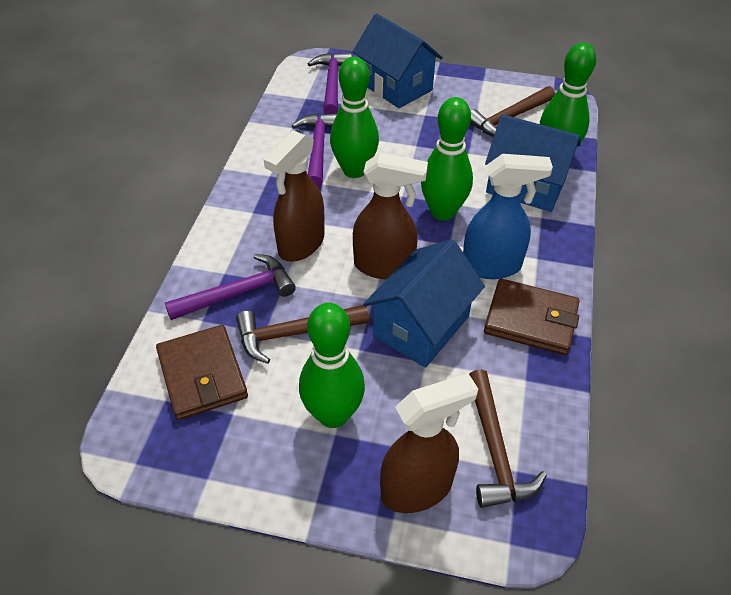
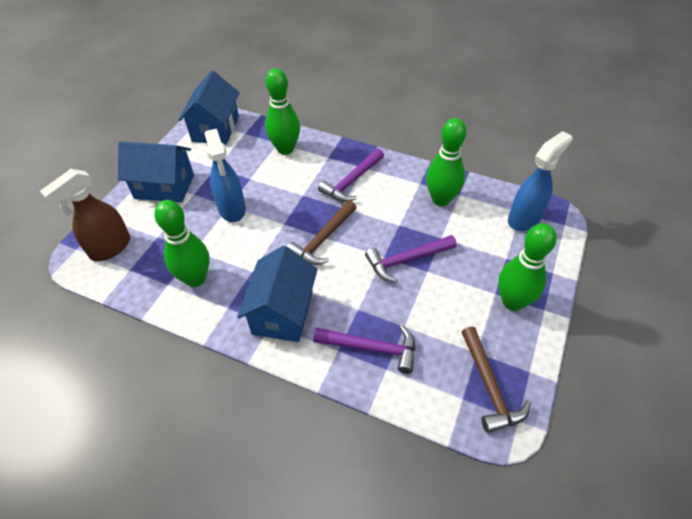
blue spray bottle: 1 -> 2
brown hammer: 3 -> 2
brown spray bottle: 3 -> 1
brown wallet: 2 -> 0

